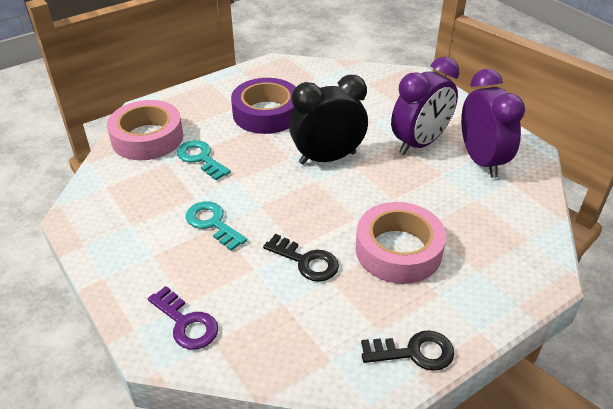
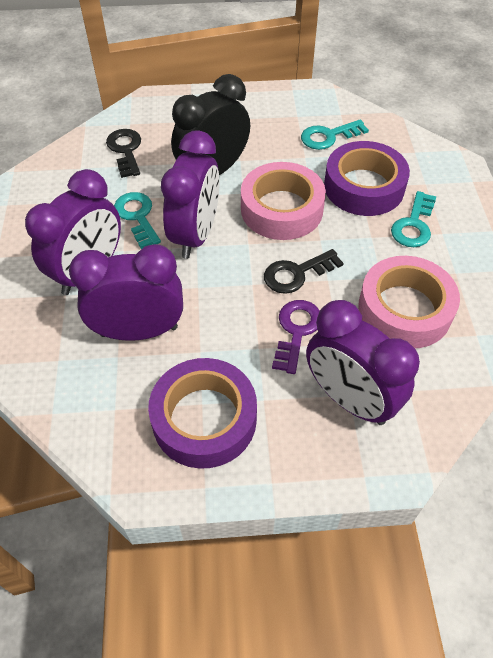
purple clock: 2 -> 4
purple tape: 1 -> 2
turquoise key: 2 -> 3

